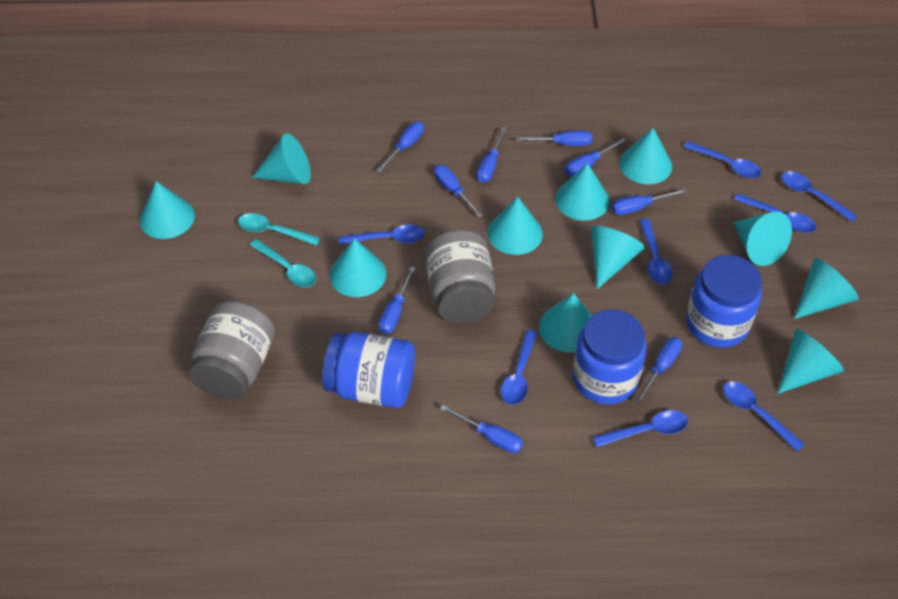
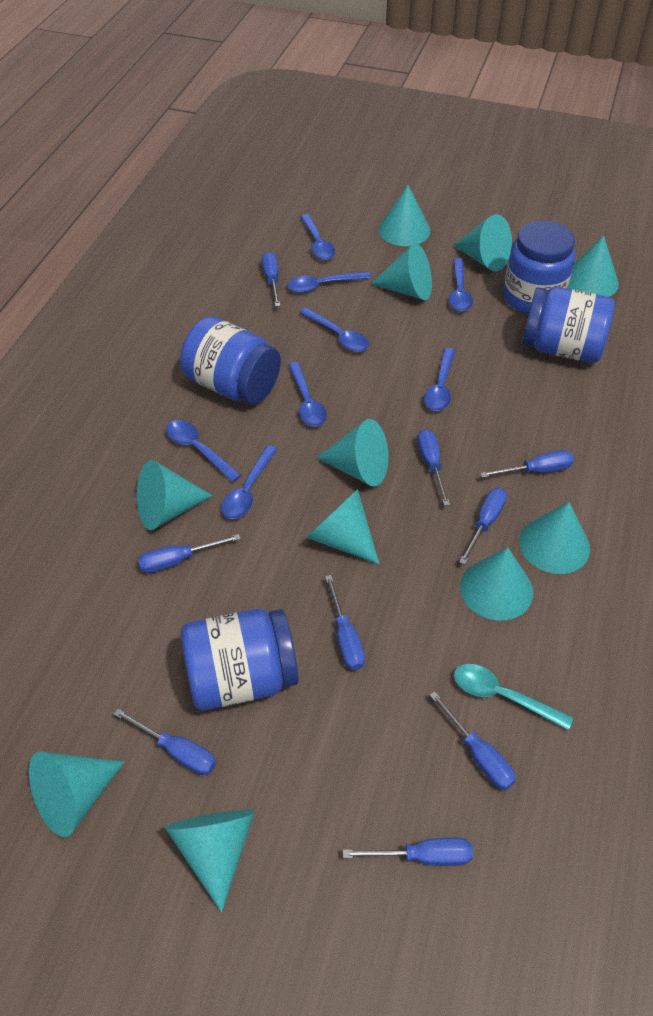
blue jar: 3 -> 4
grey jar: 2 -> 0
turquoise spoon: 2 -> 1

